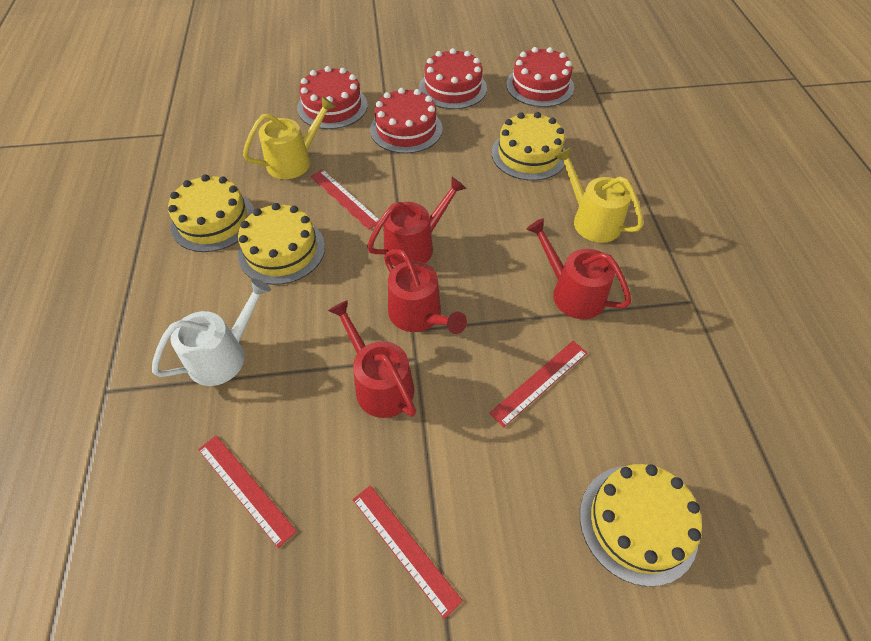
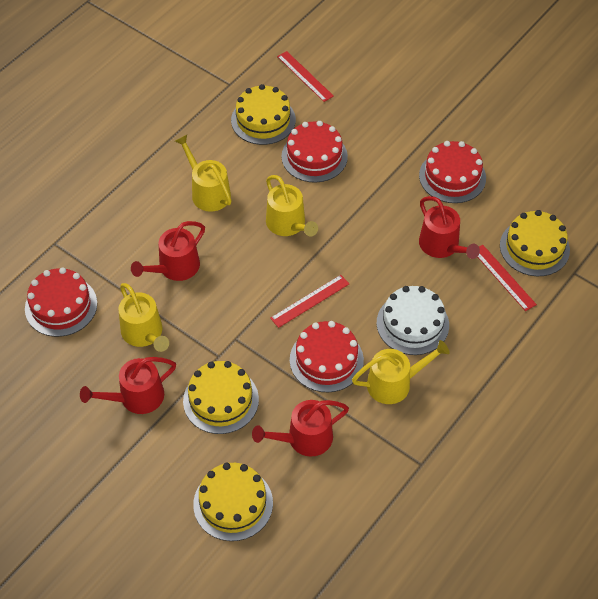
red ruler: 4 -> 3
white cake: 0 -> 1
white watering can: 1 -> 0
yellow watering can: 2 -> 4

